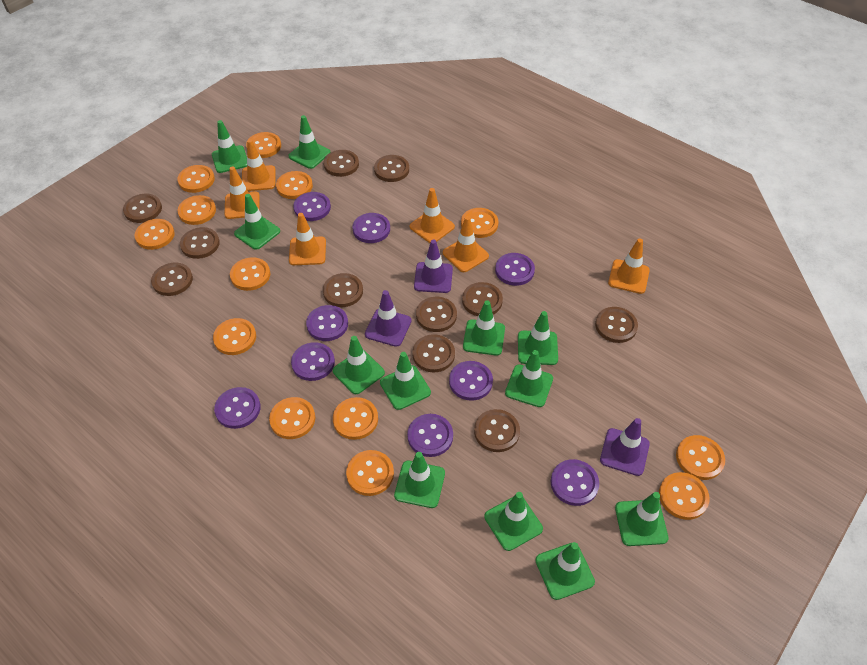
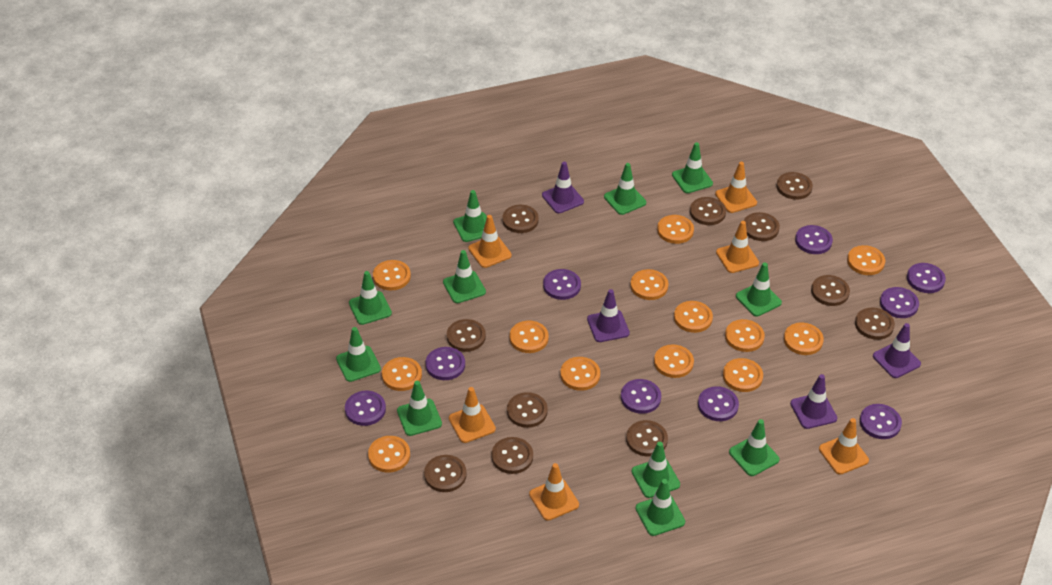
green traffic cone: 12 -> 11
purple traffic cone: 3 -> 4

